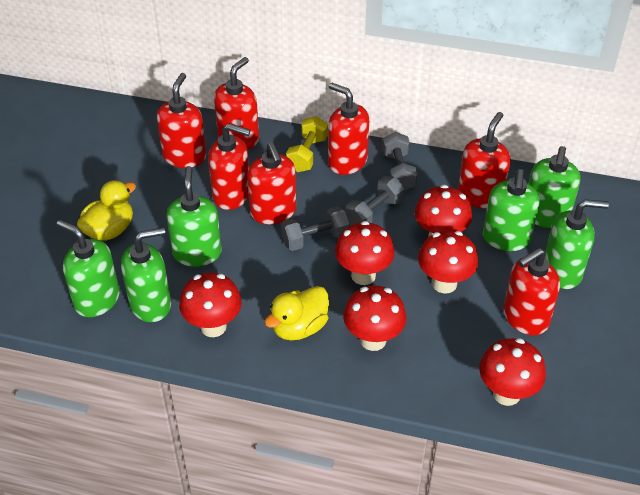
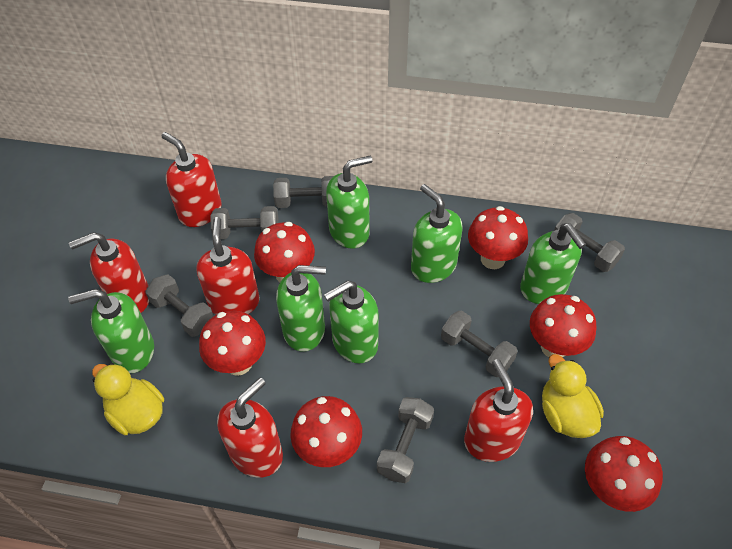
grey dumbbell: 3 -> 6
red soap dispenser: 7 -> 5
yellow dumbbell: 1 -> 0

